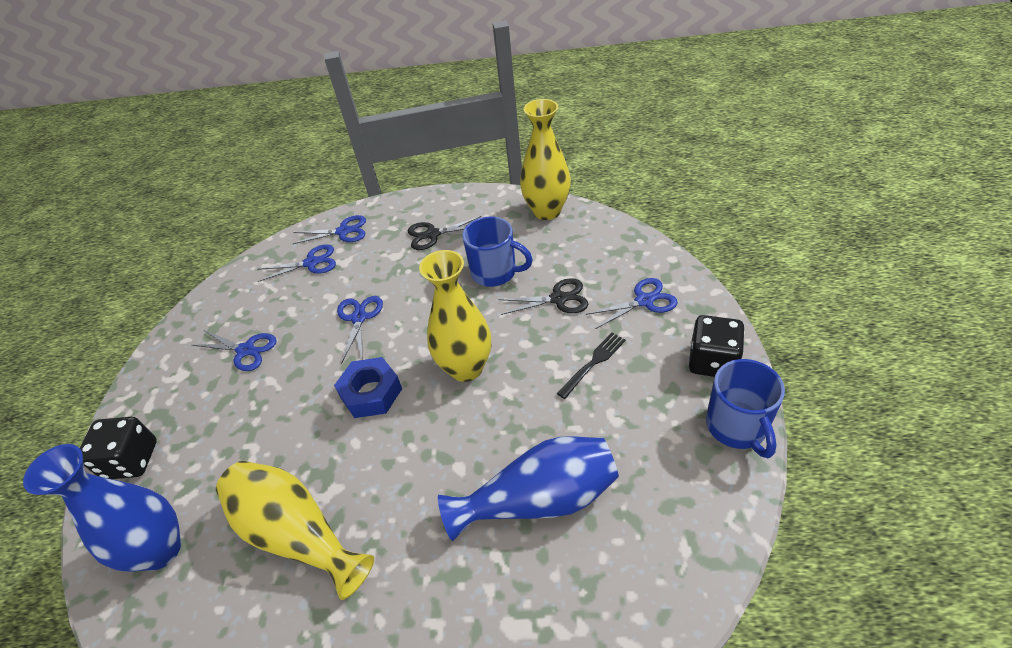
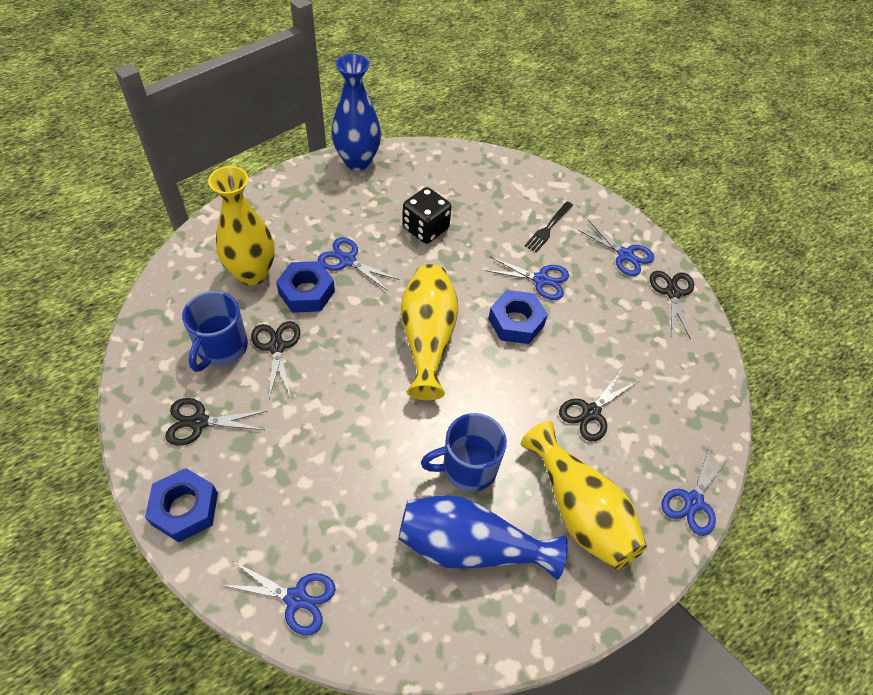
black dice: 2 -> 1
black scissors: 2 -> 4
blue nut: 1 -> 3

